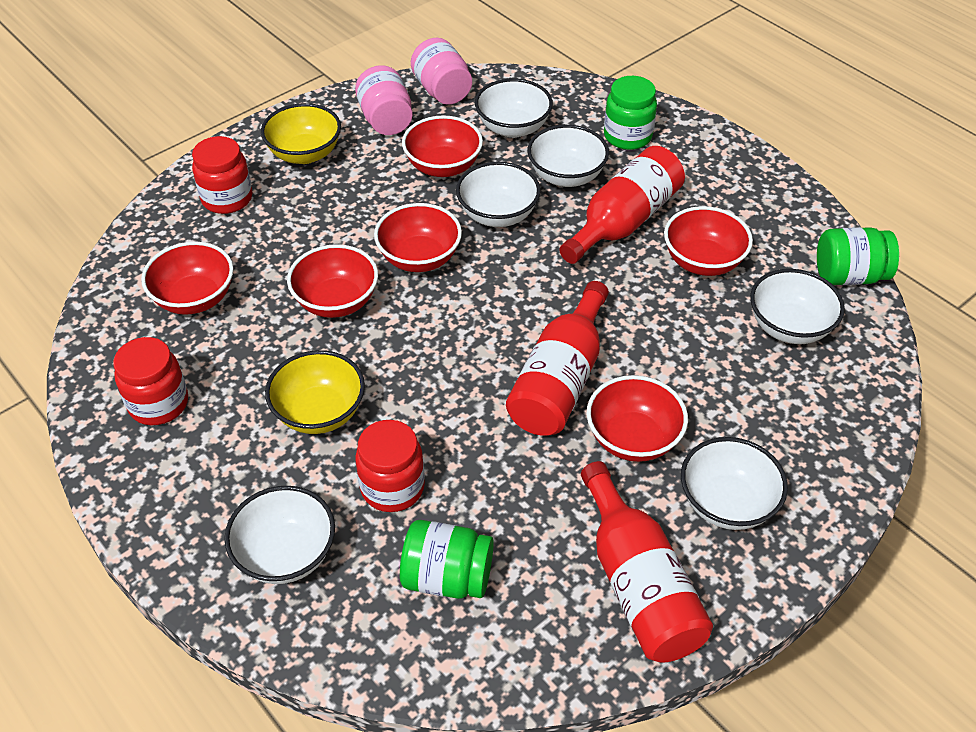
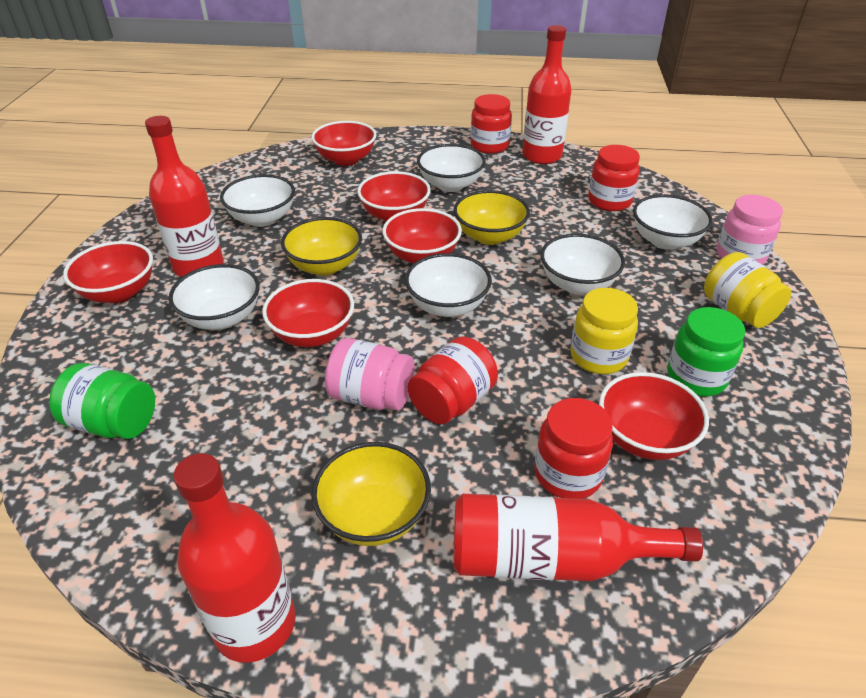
green jar: 3 -> 2
red bottle: 3 -> 4
red jar: 3 -> 4
yellow bowl: 2 -> 3
yellow jar: 0 -> 2

